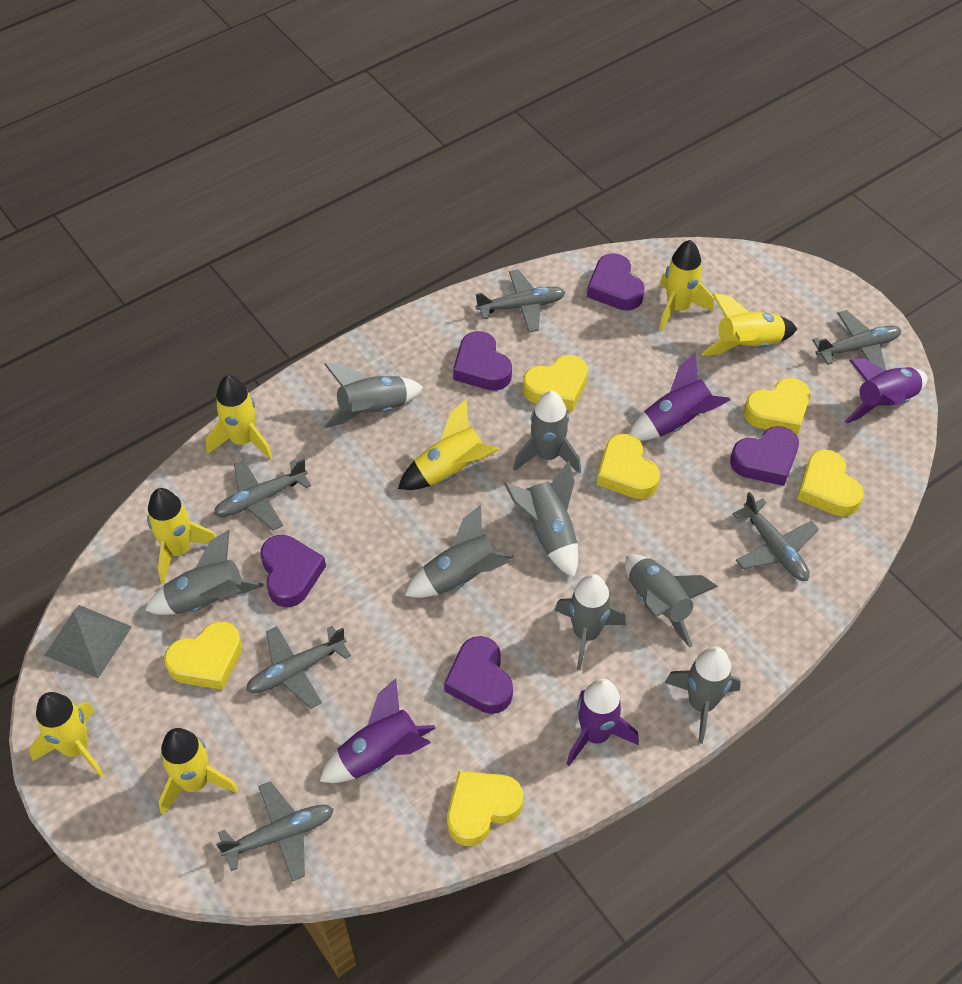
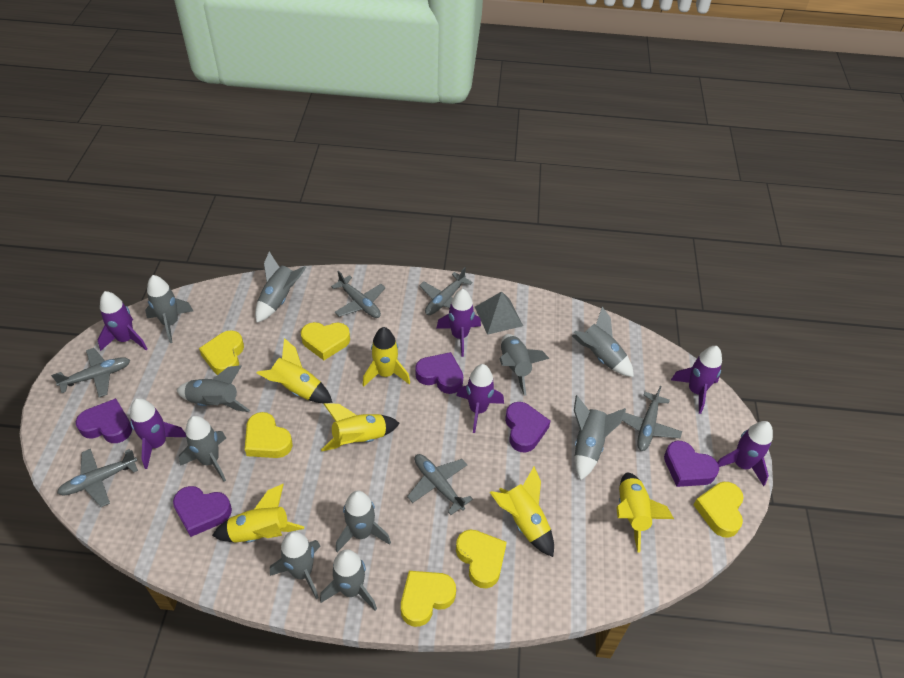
grey rocket: 8 -> 10
purple rocket: 4 -> 6
yellow rocket: 7 -> 6

